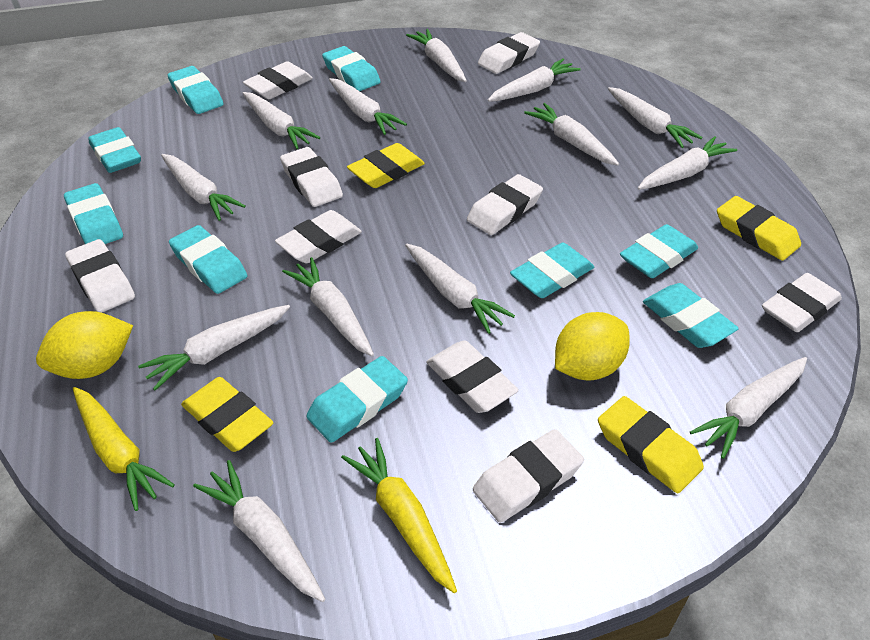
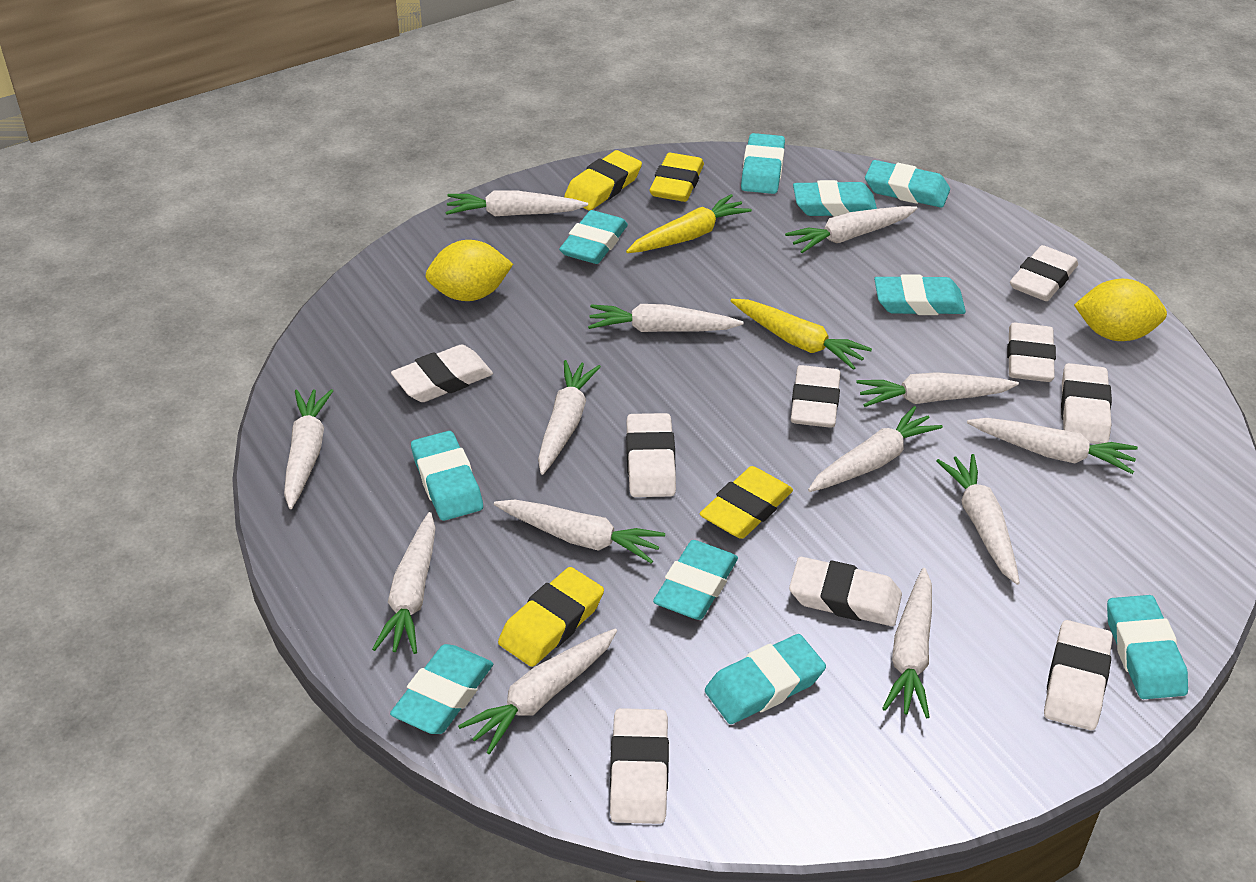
turquoise eraser: 9 -> 10

